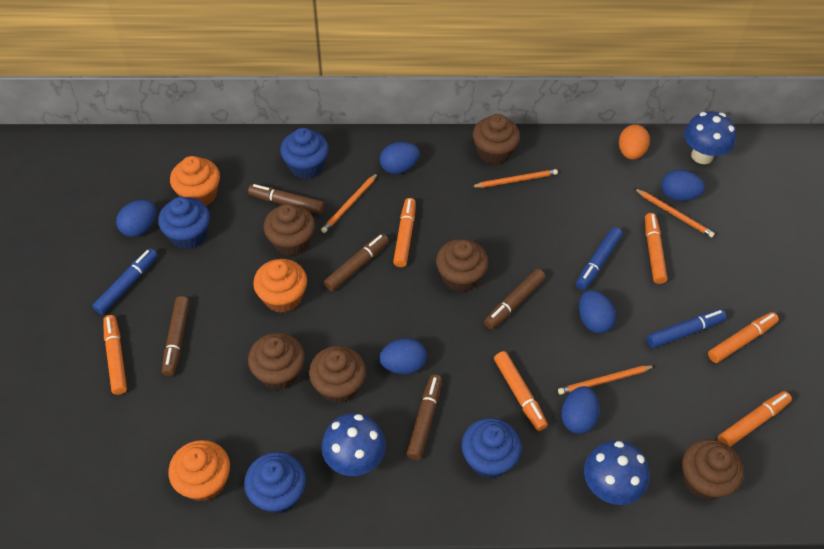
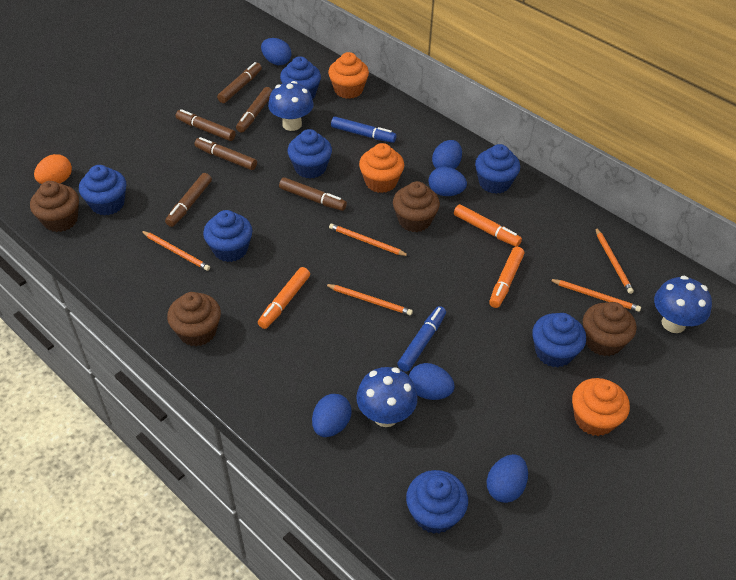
blue cupcake: 4 -> 7
blue marker: 3 -> 2
brown cupcake: 6 -> 4
brown marker: 5 -> 6
orange marker: 6 -> 3
orange pencil: 4 -> 5

